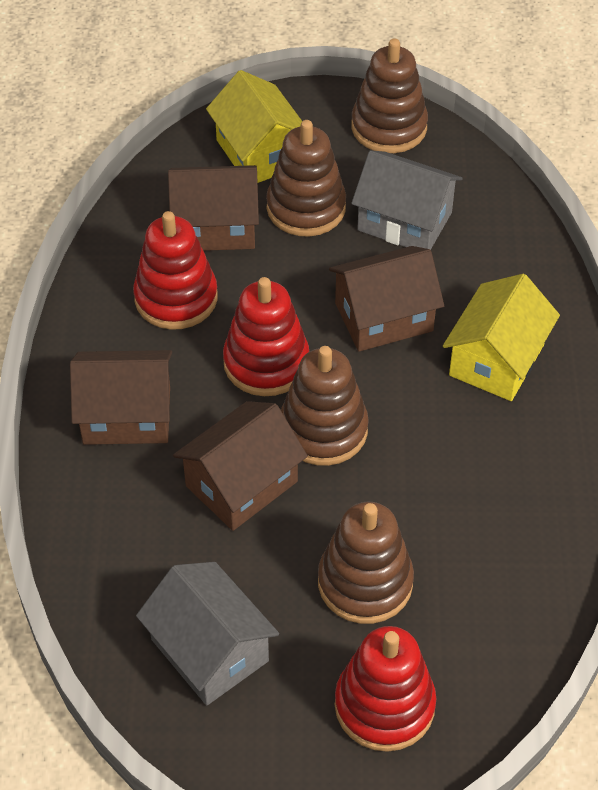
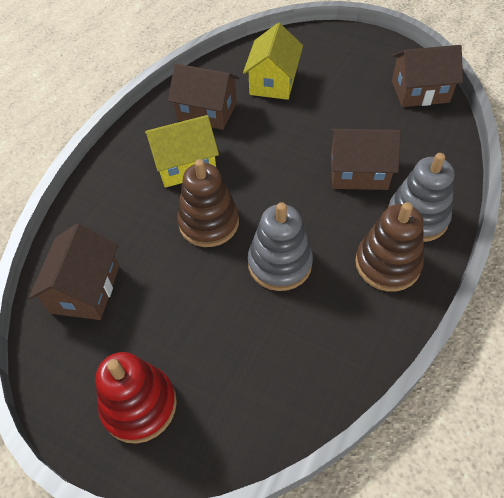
brown stacking toy: 4 -> 2
grey house: 2 -> 0
grey stacking toy: 0 -> 2
red stacking toy: 3 -> 1

